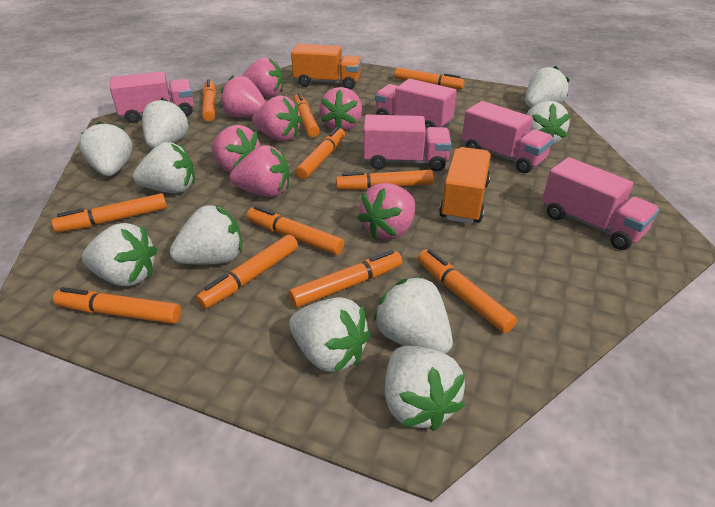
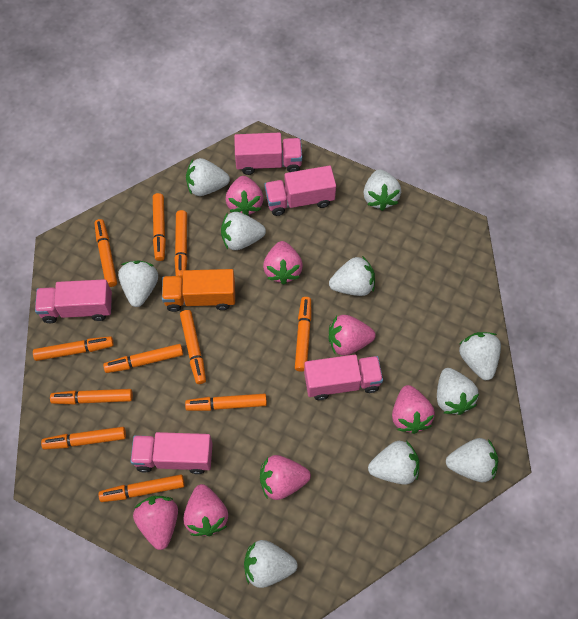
orange truck: 2 -> 1

